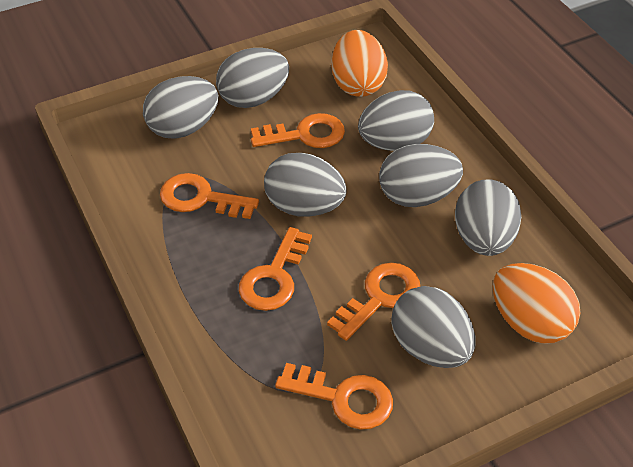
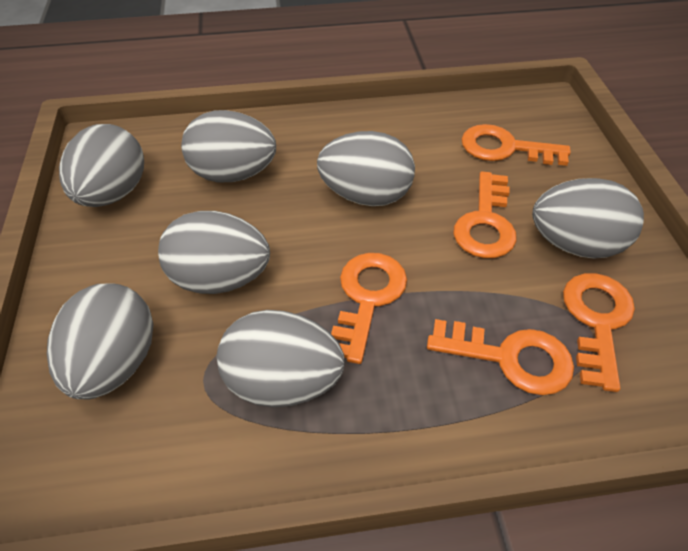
orange egg: 2 -> 0

